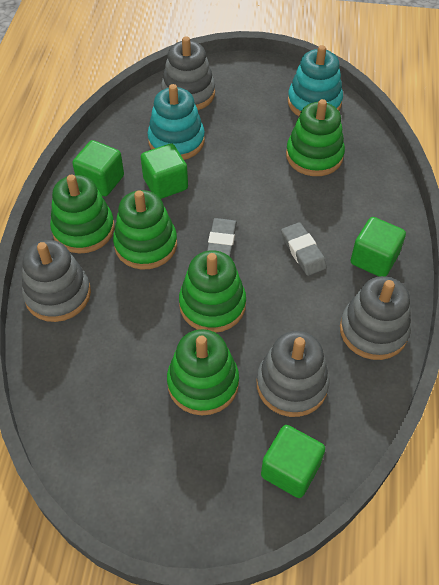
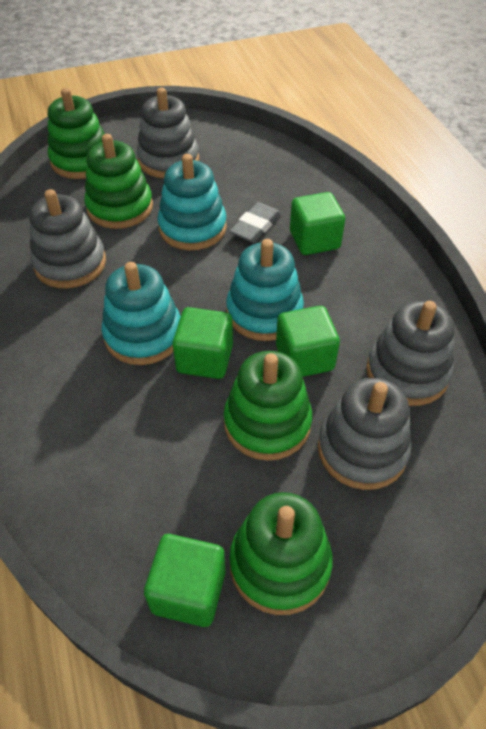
green stacking toy: 5 -> 4
grey eraser: 2 -> 1
turquoise stacking toy: 2 -> 3

